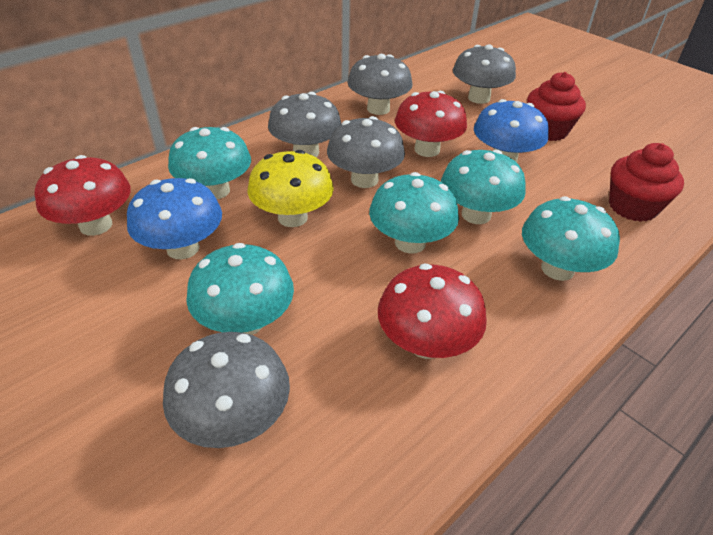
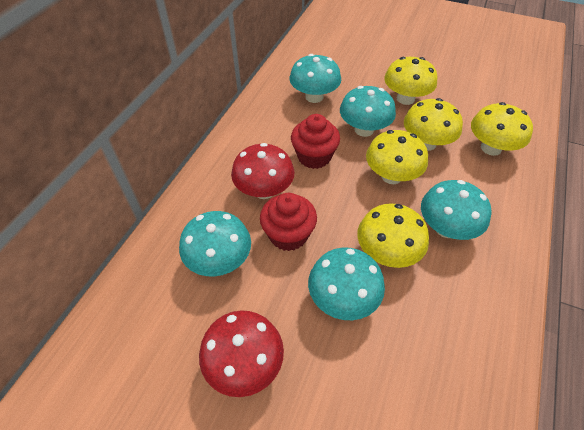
blue mushroom: 2 -> 0
grey mushroom: 5 -> 0
red mushroom: 3 -> 2
yellow mushroom: 1 -> 5

